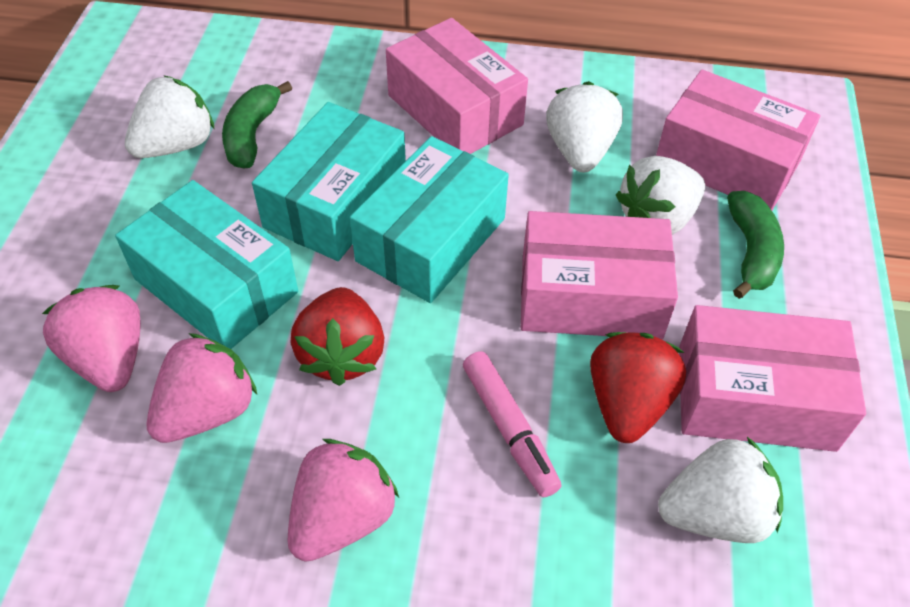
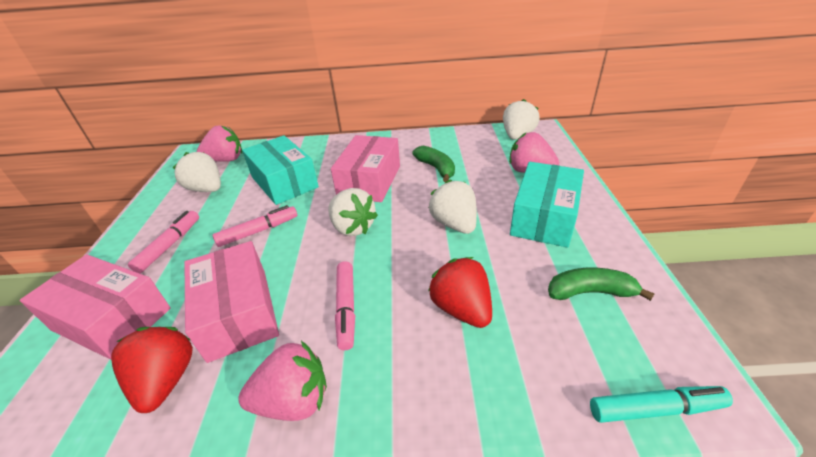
pink box: 4 -> 3
pink marker: 1 -> 3
turquoise box: 3 -> 2
turquoise marker: 0 -> 1

